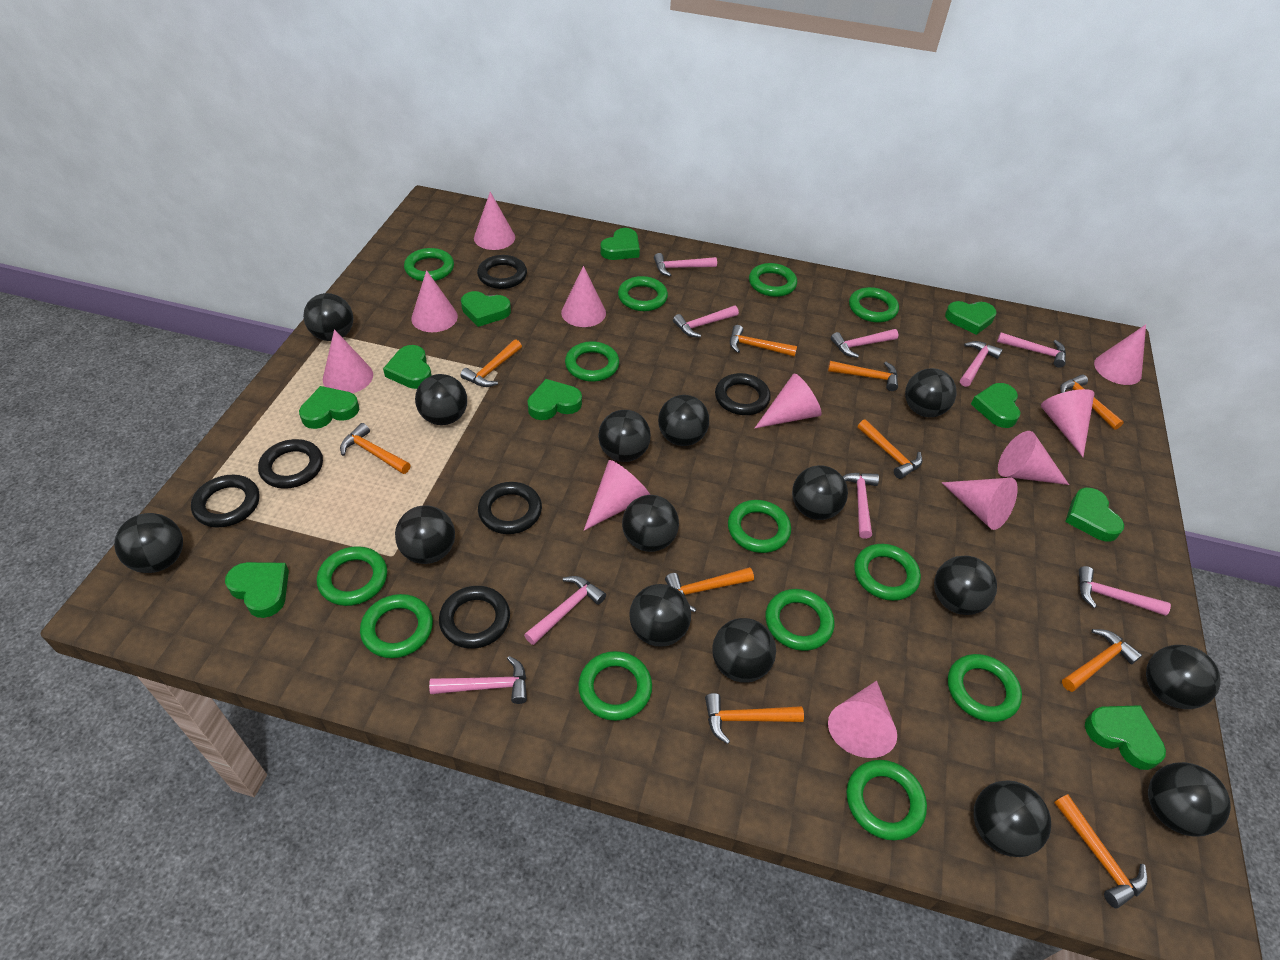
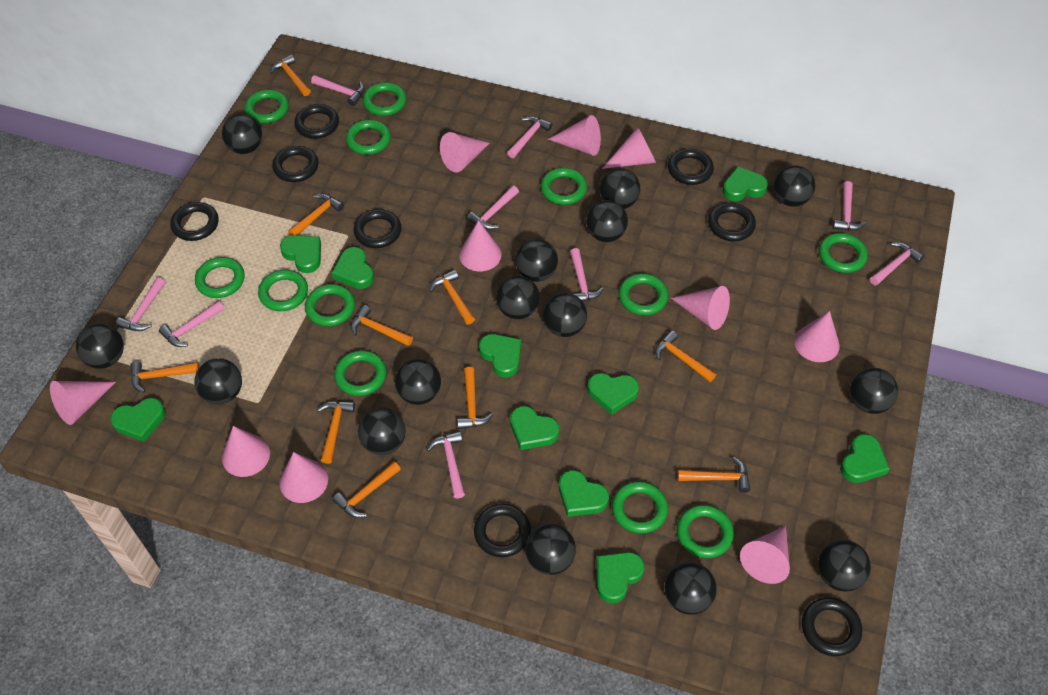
black ring: 6 -> 8
green ring: 13 -> 12
pink cone: 11 -> 10

